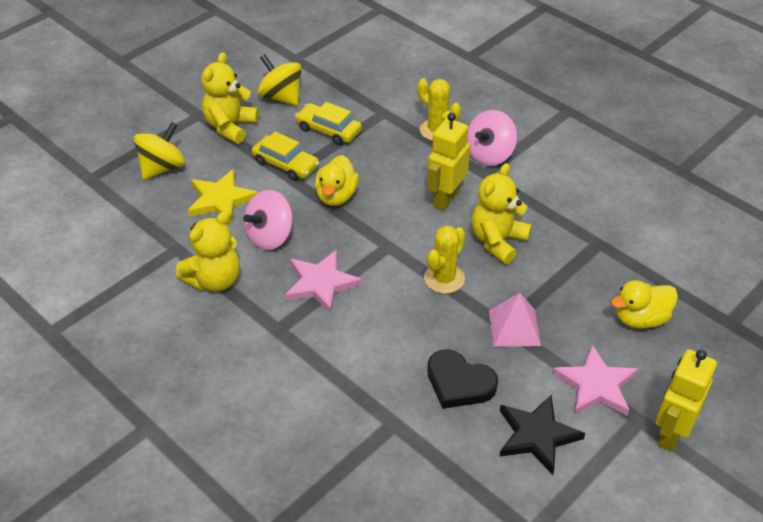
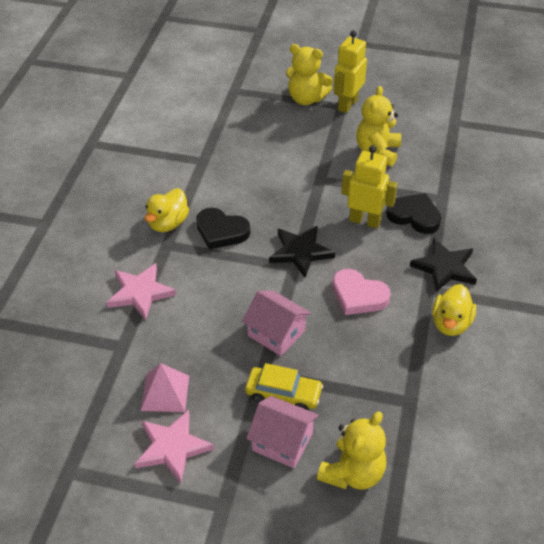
black heart: 1 -> 2
black star: 1 -> 2
pink heart: 0 -> 1
pink house: 0 -> 2
pink spinning top: 2 -> 0
yellow cactus: 2 -> 0
yellow car: 2 -> 1
yellow spinning top: 2 -> 0
yellow star: 1 -> 0

